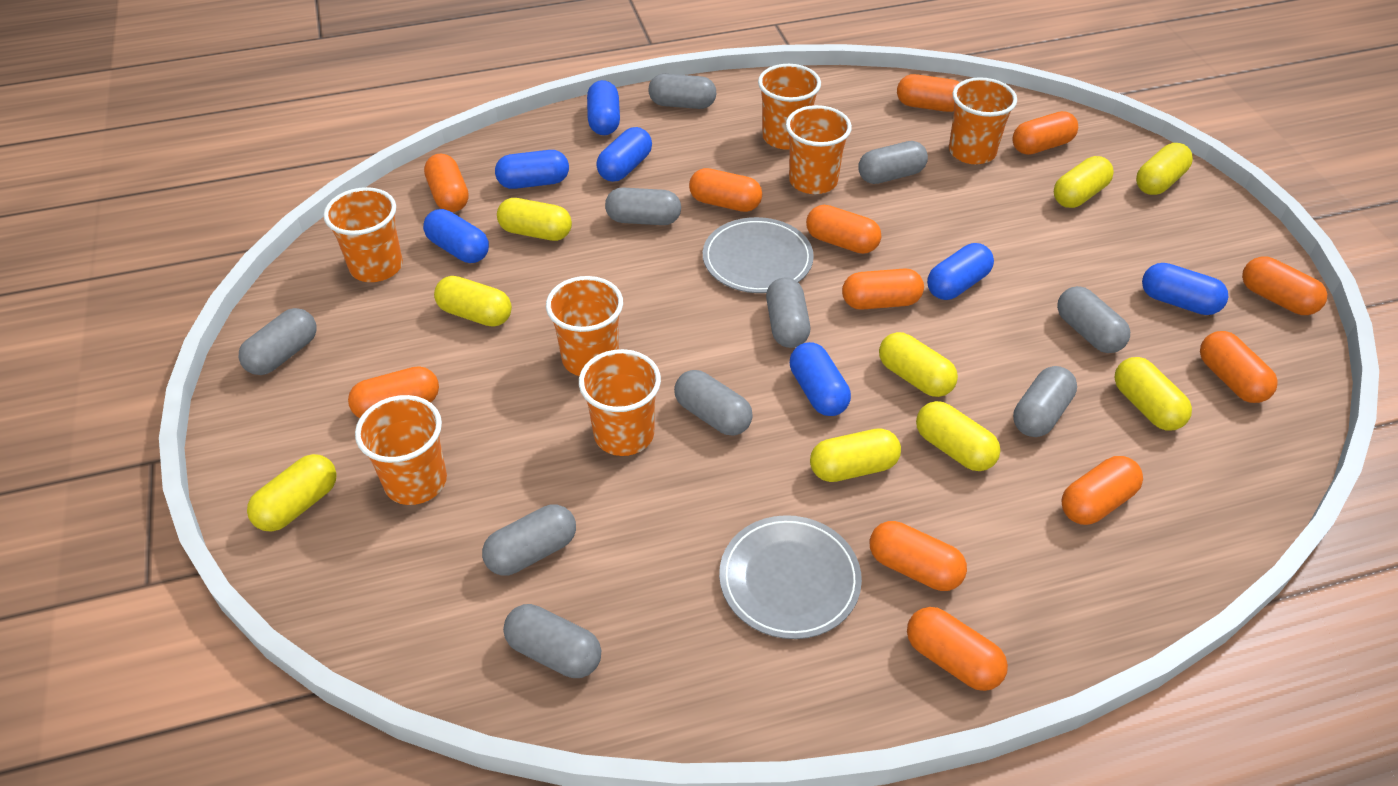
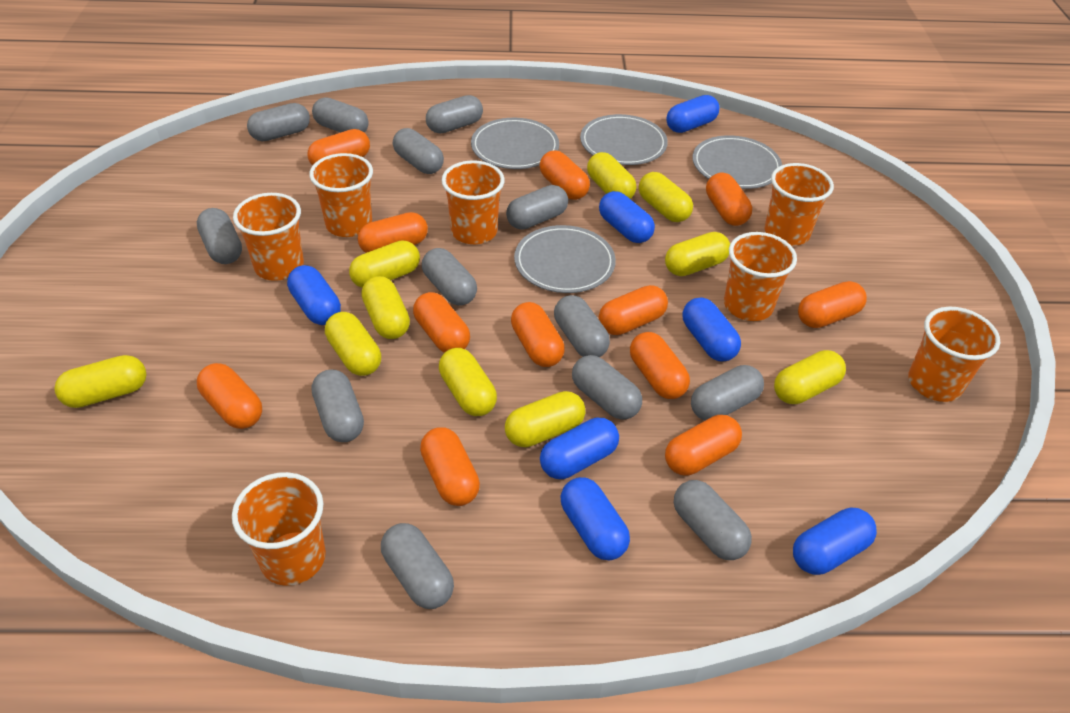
grey capsule: 10 -> 13
grey plate: 2 -> 4
yellow capsule: 9 -> 10

